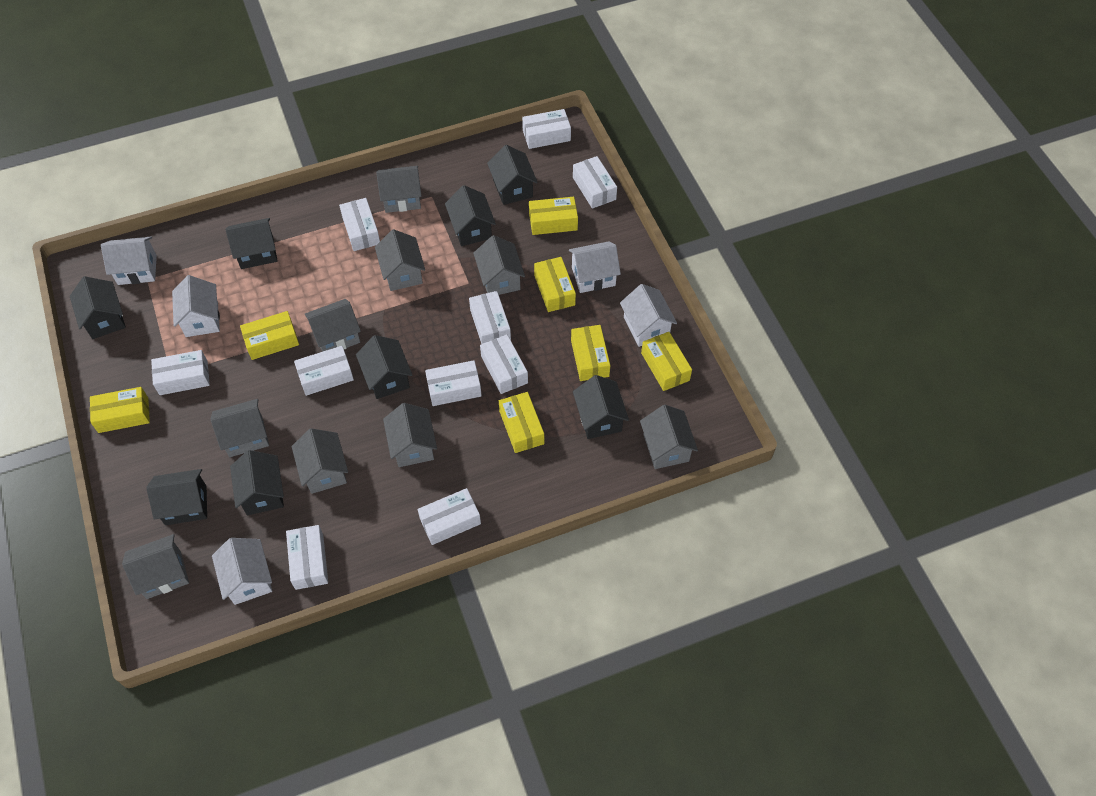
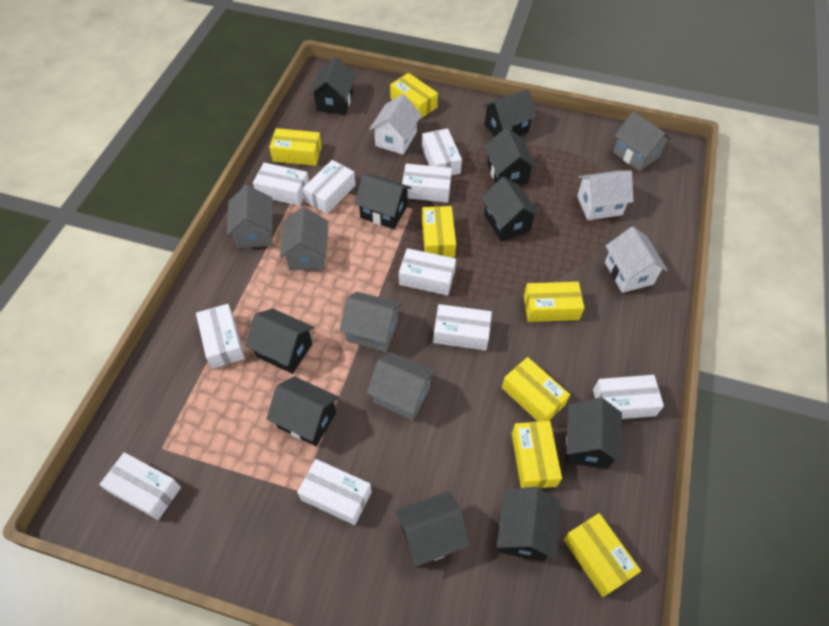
black house: 8 -> 10
grey house: 9 -> 5
white house: 5 -> 3

